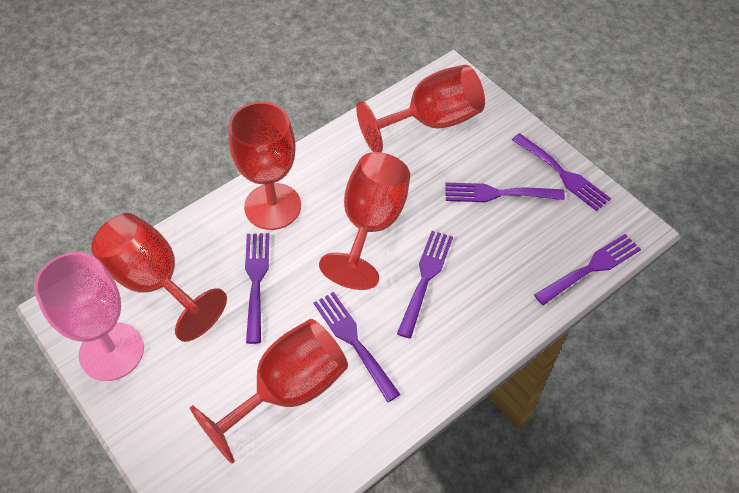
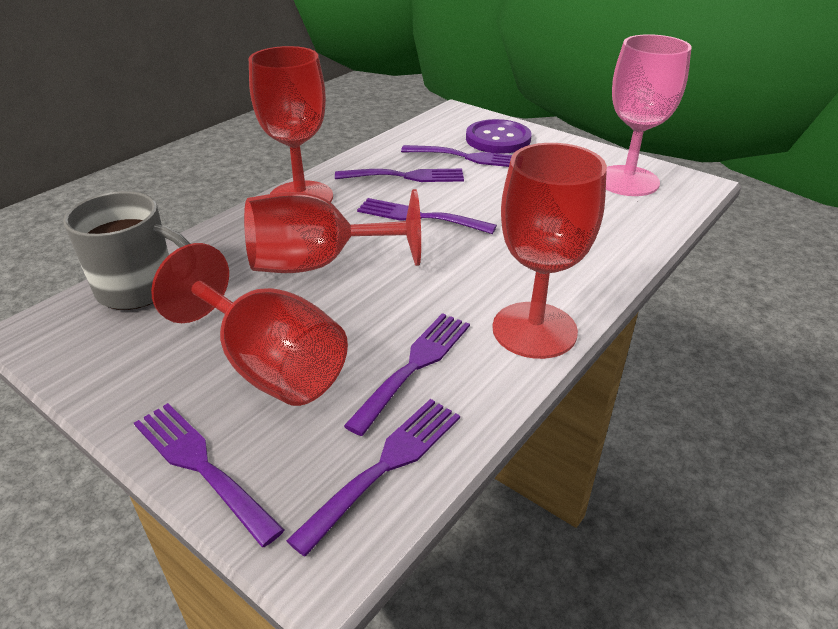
grey mug: 0 -> 1
purple button: 0 -> 1
red goblet: 5 -> 4

